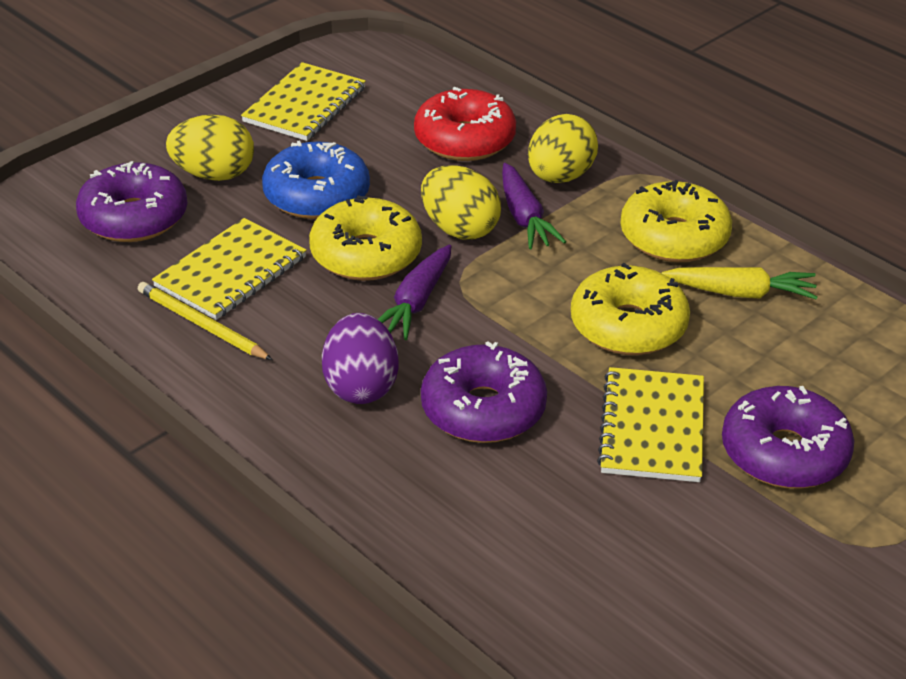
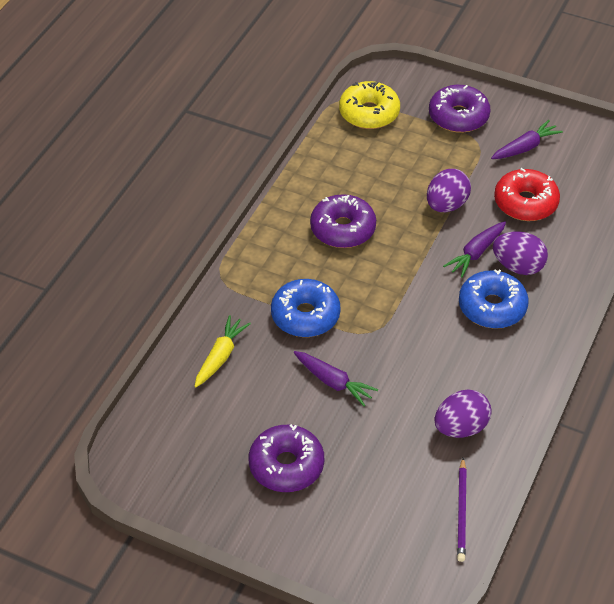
blue donut: 1 -> 2
purple carrot: 2 -> 3
purple egg: 1 -> 3
purple pencil: 0 -> 1
yellow donut: 3 -> 1
yellow egg: 3 -> 0
yellow notebook: 3 -> 0
yellow pencil: 1 -> 0

